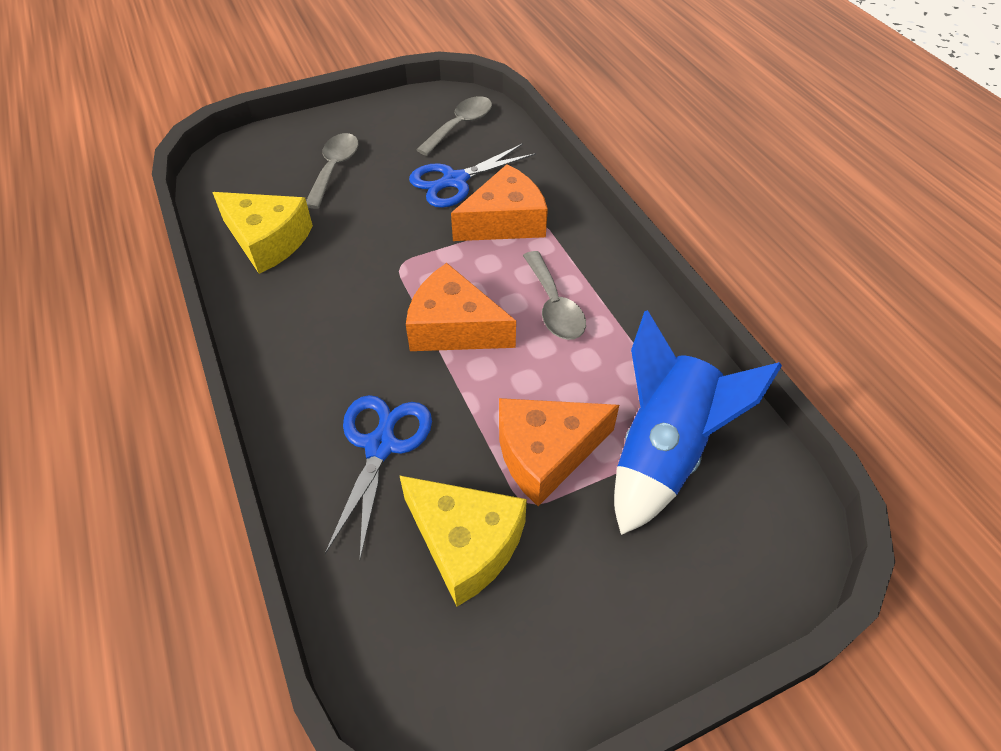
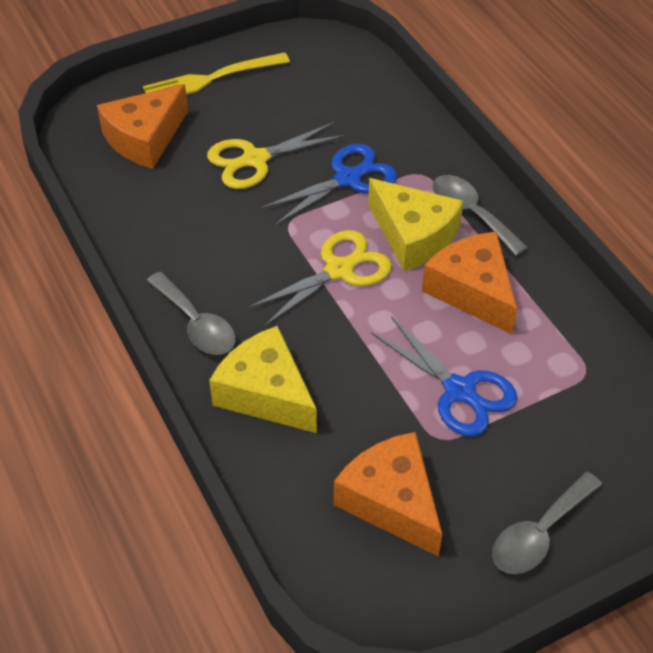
blue rocket: 1 -> 0
yellow fork: 0 -> 1
yellow scissors: 0 -> 2

